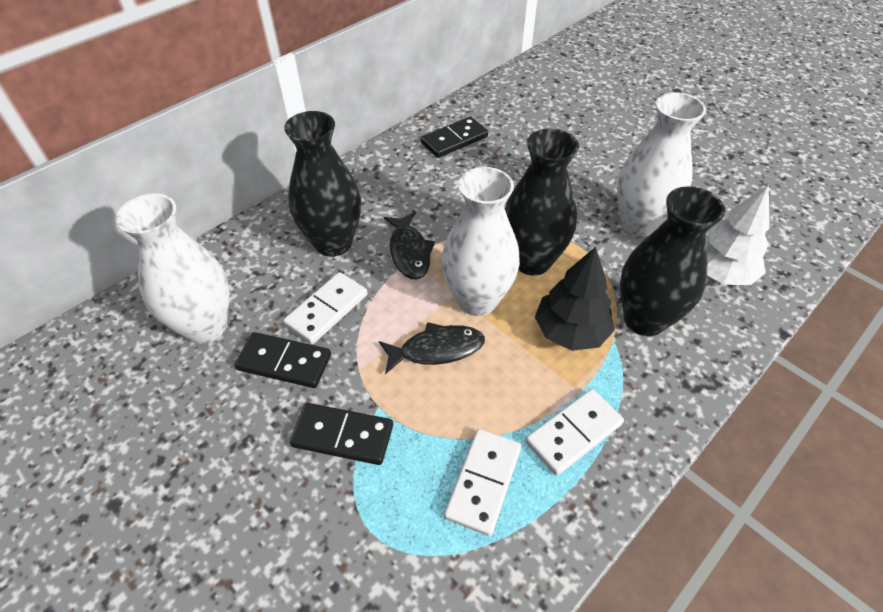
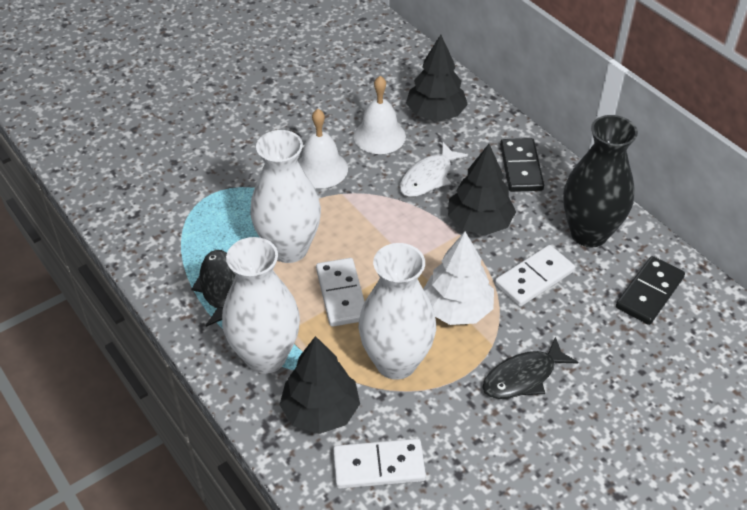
black domino: 3 -> 2
black tree: 1 -> 3
black vase: 3 -> 1
white bell: 0 -> 2
white fish: 0 -> 1

